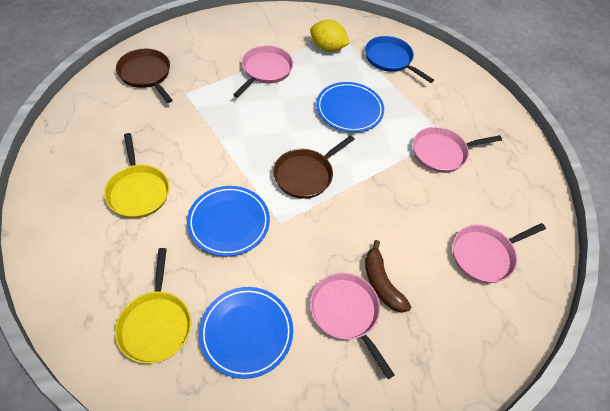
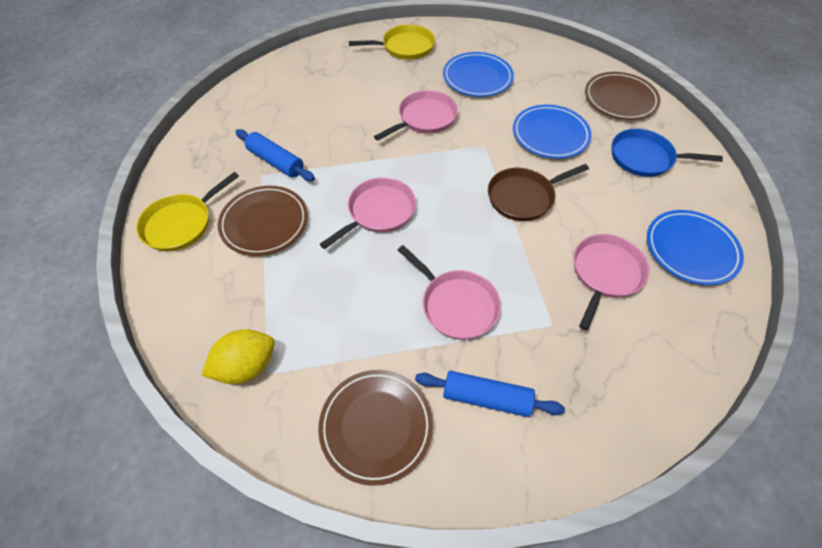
blue rolling pin: 0 -> 2
brown banana: 1 -> 0
brown pan: 2 -> 1
brown plate: 0 -> 3

